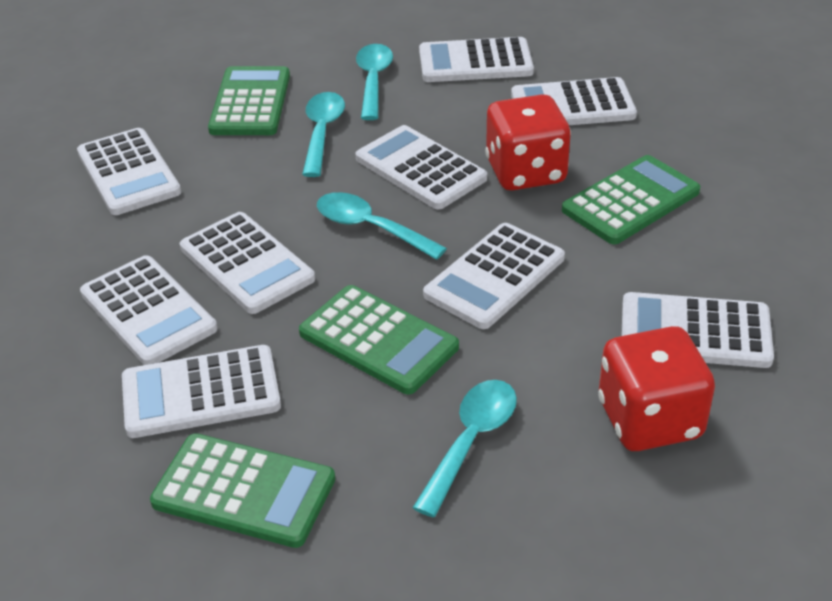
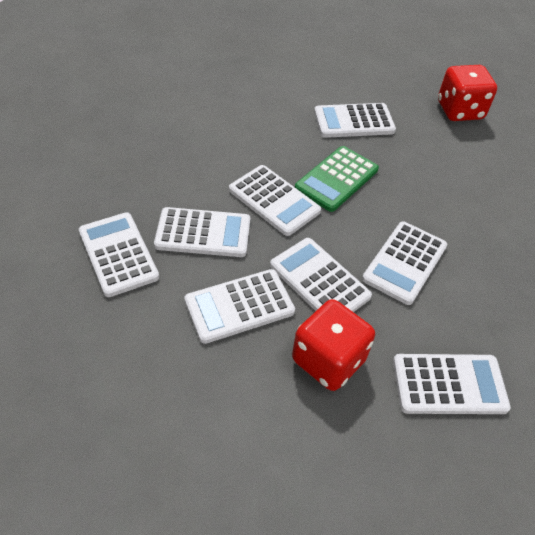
green calculator: 4 -> 1
turquoise spoon: 4 -> 0
white calculator: 9 -> 8

